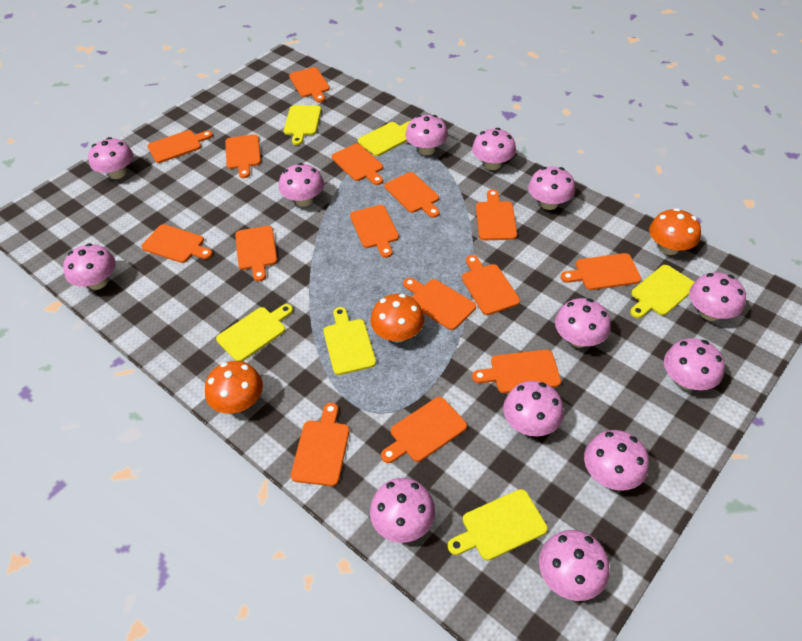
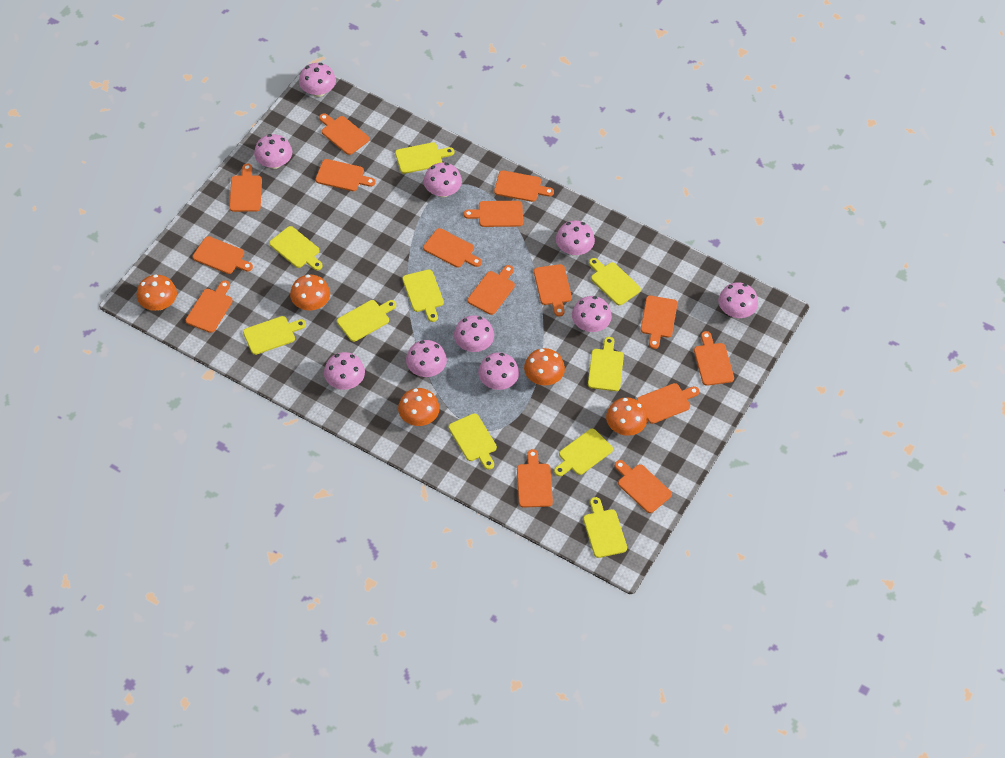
orange mushroom: 3 -> 5
pink mushroom: 13 -> 10
yellow cutting board: 6 -> 10

